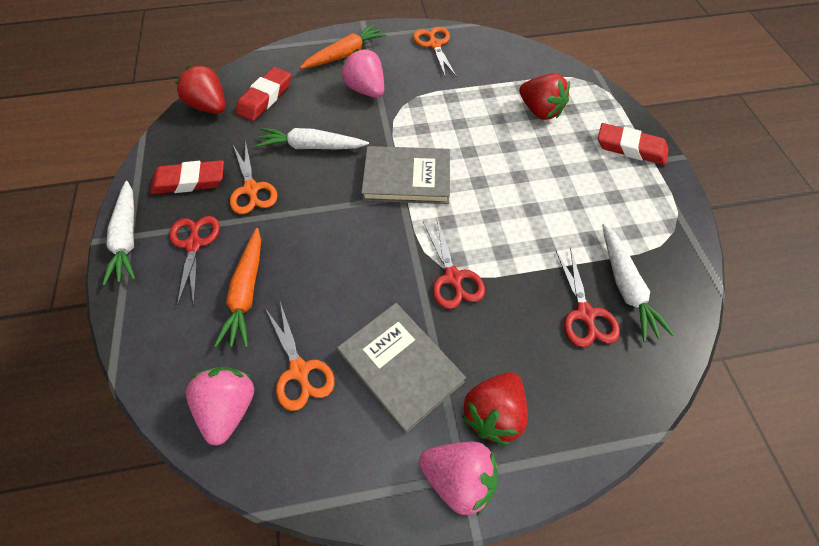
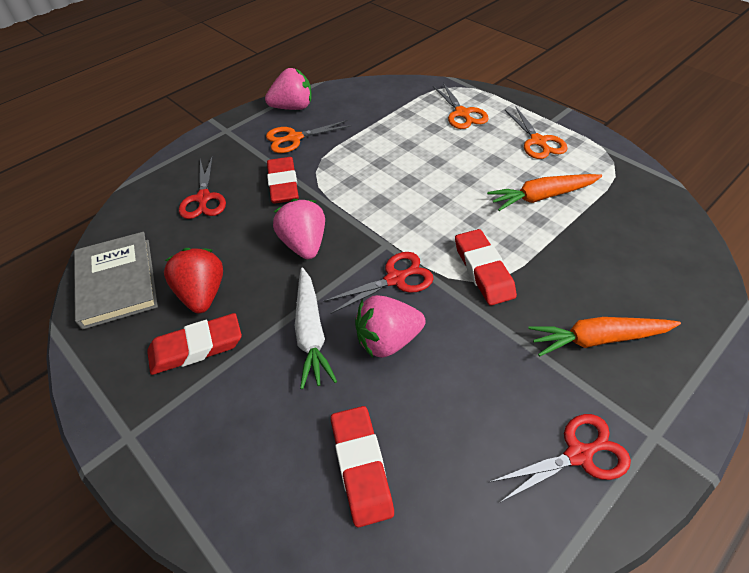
grey book: 2 -> 1
red eraser: 3 -> 4
red strawberry: 3 -> 1
white carrot: 3 -> 1

